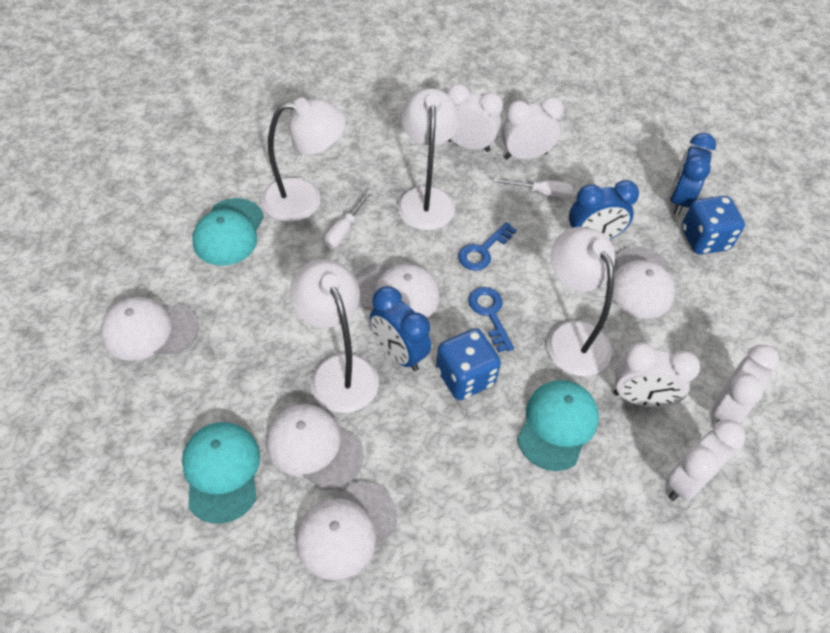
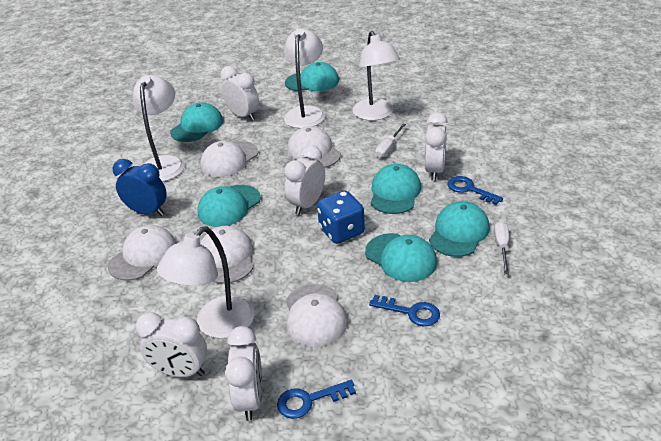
blue clock: 3 -> 1
blue dice: 2 -> 1
blue key: 2 -> 3
turquoise cap: 3 -> 6

